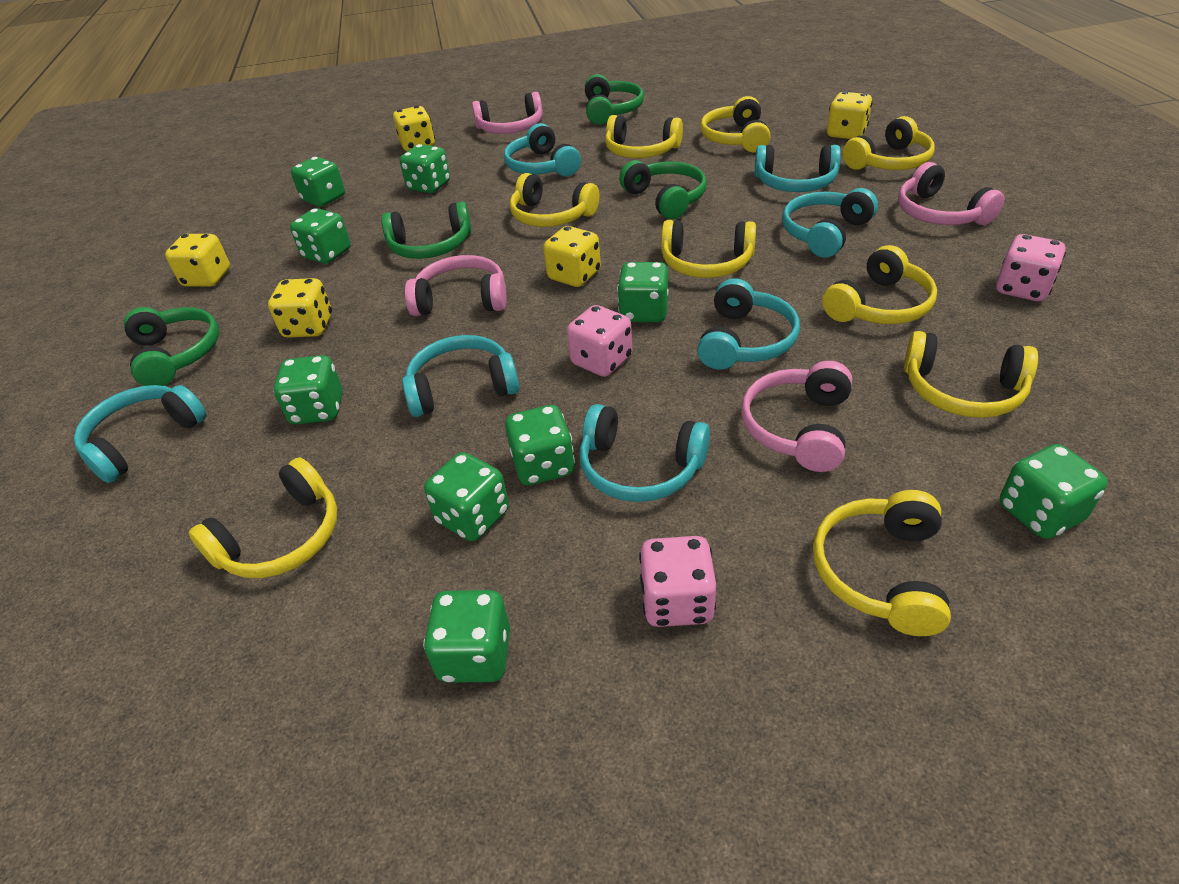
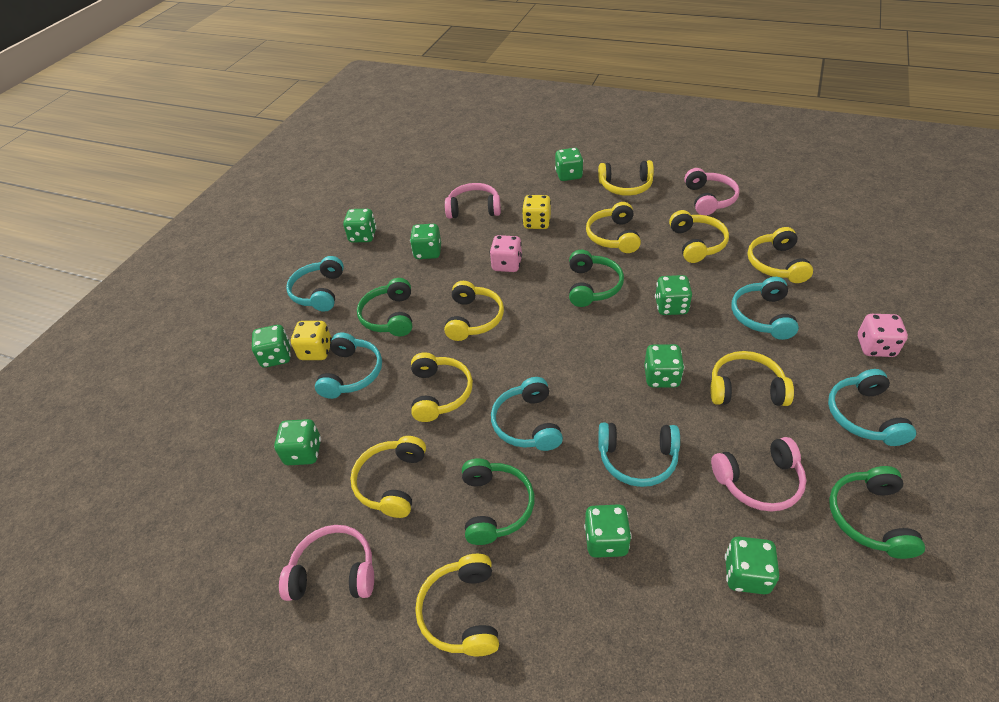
pink dice: 3 -> 2
turquoise headphones: 7 -> 6
yellow dice: 5 -> 2

